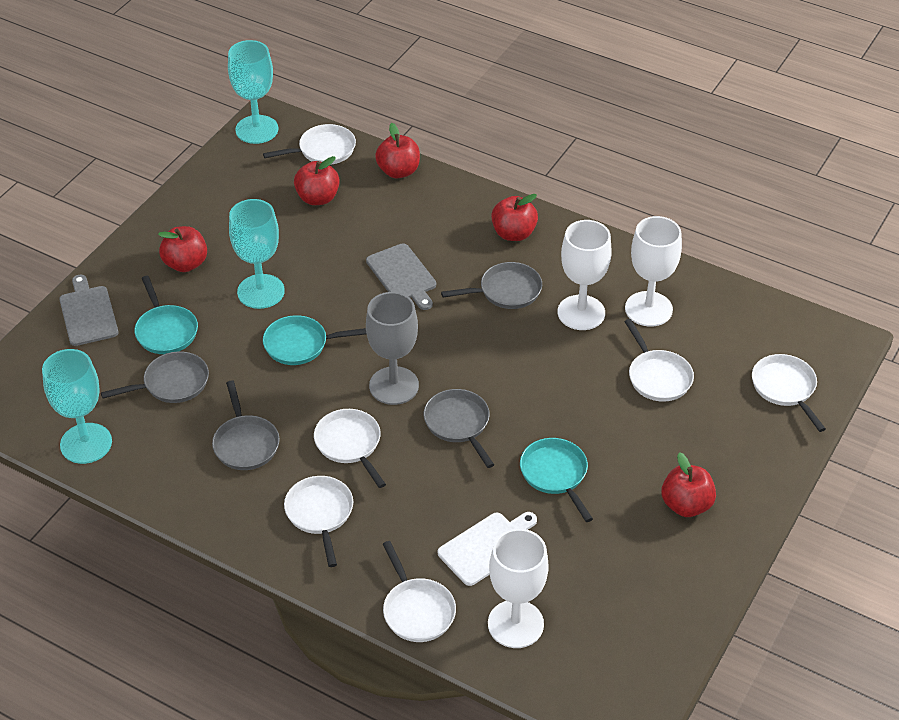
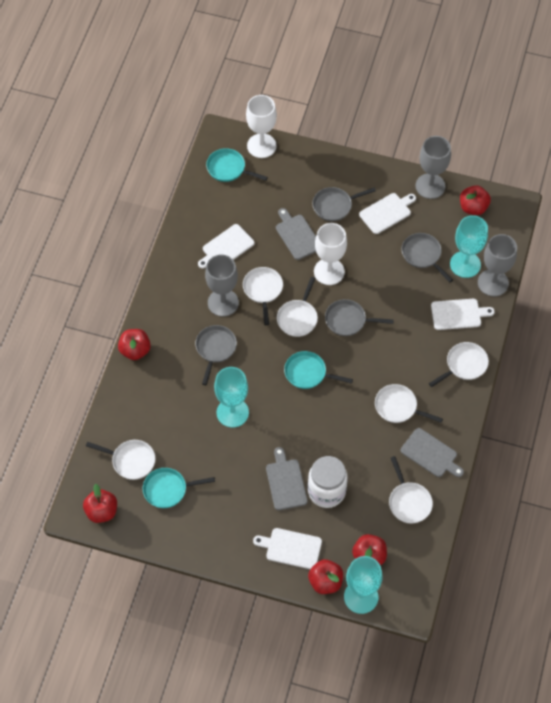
grey cutting board: 2 -> 3
grey goblet: 1 -> 3
white cutting board: 1 -> 4
white goblet: 3 -> 2
white jar: 0 -> 1

